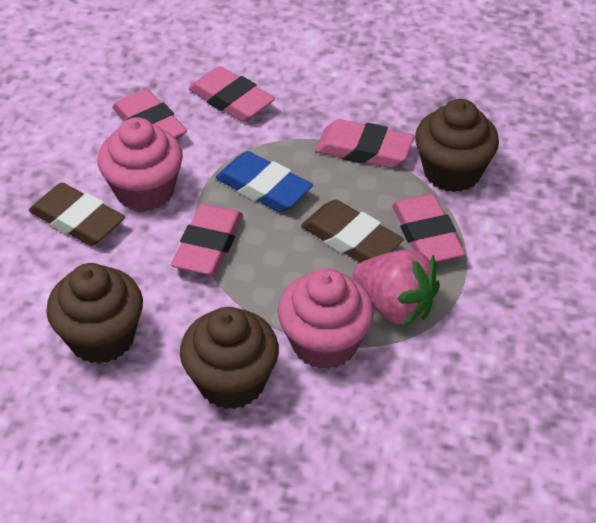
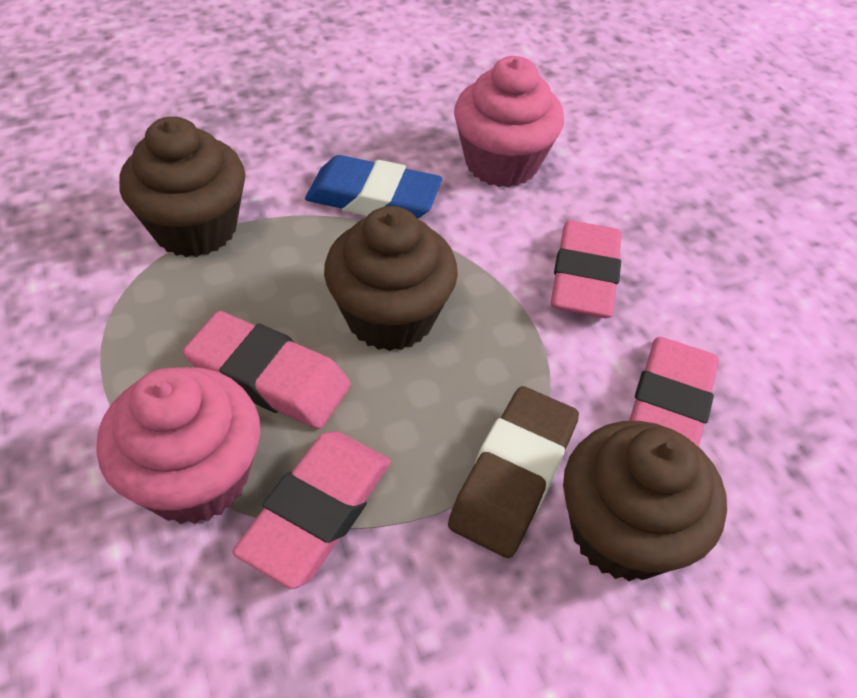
brown eraser: 2 -> 1
pink eraser: 5 -> 4
pink strawberry: 1 -> 0

